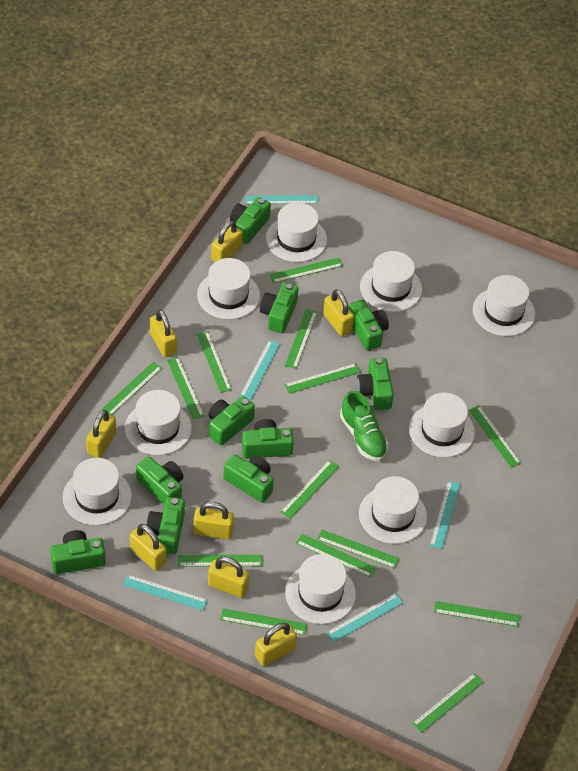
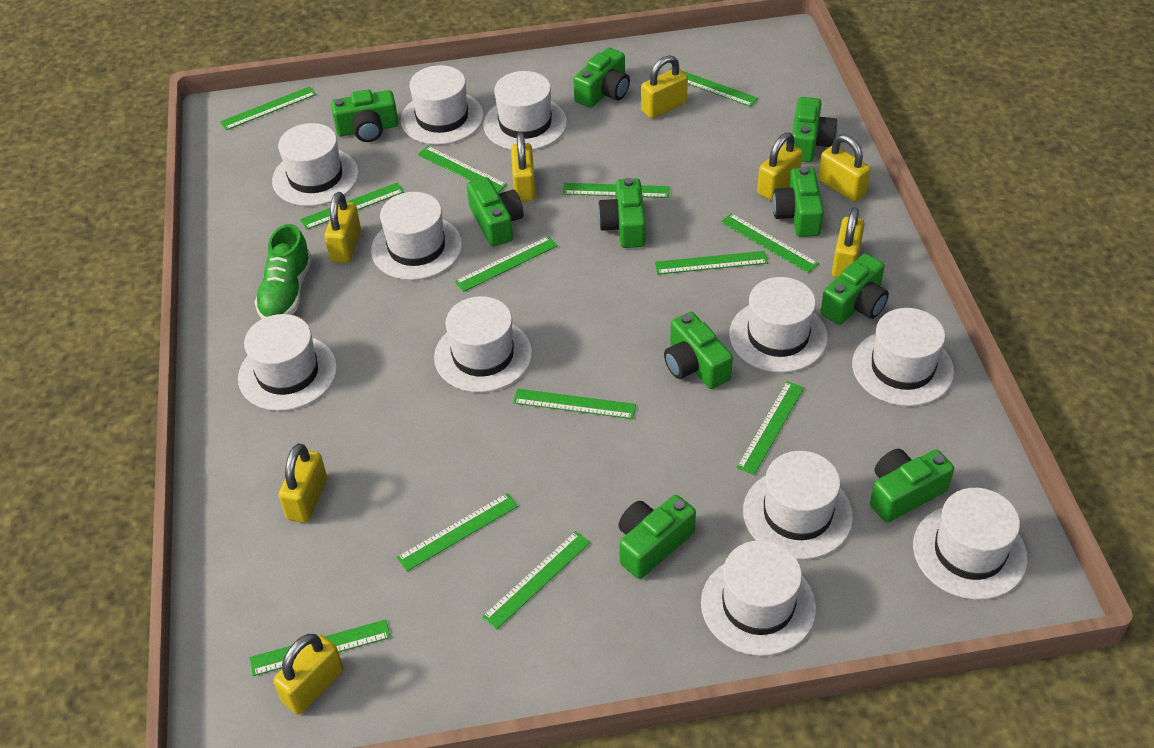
green ruler: 14 -> 13
turquoise ruler: 5 -> 0
white hat: 9 -> 11

